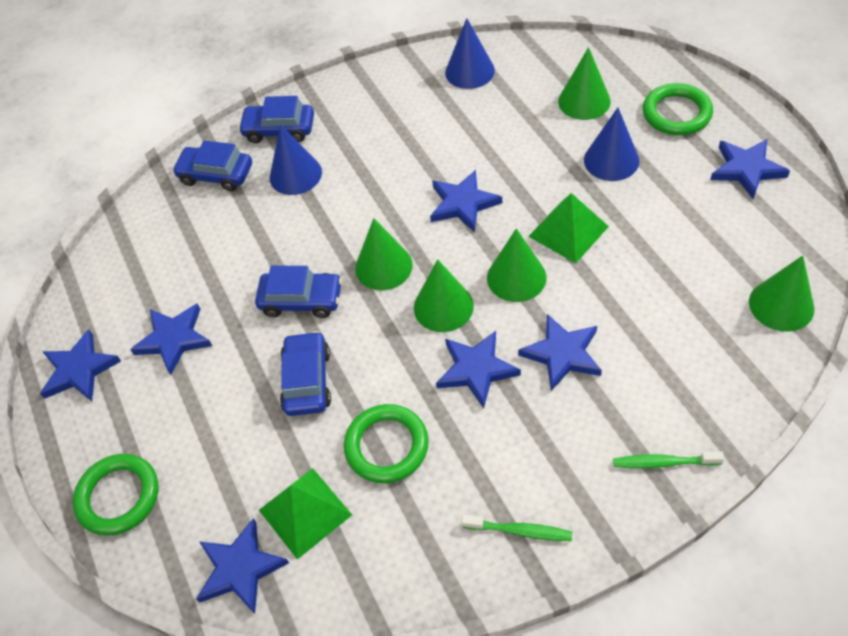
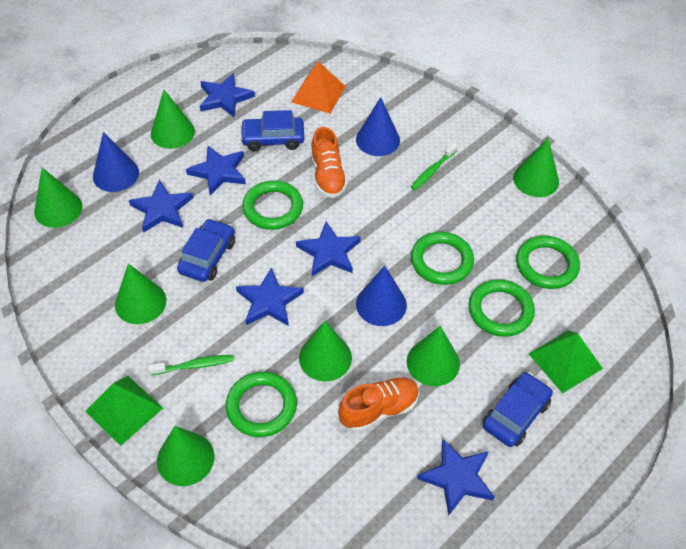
blue car: 4 -> 3
blue star: 7 -> 6
green cone: 5 -> 7
green ring: 3 -> 5
orange pyramid: 0 -> 1
orange shoe: 0 -> 2

